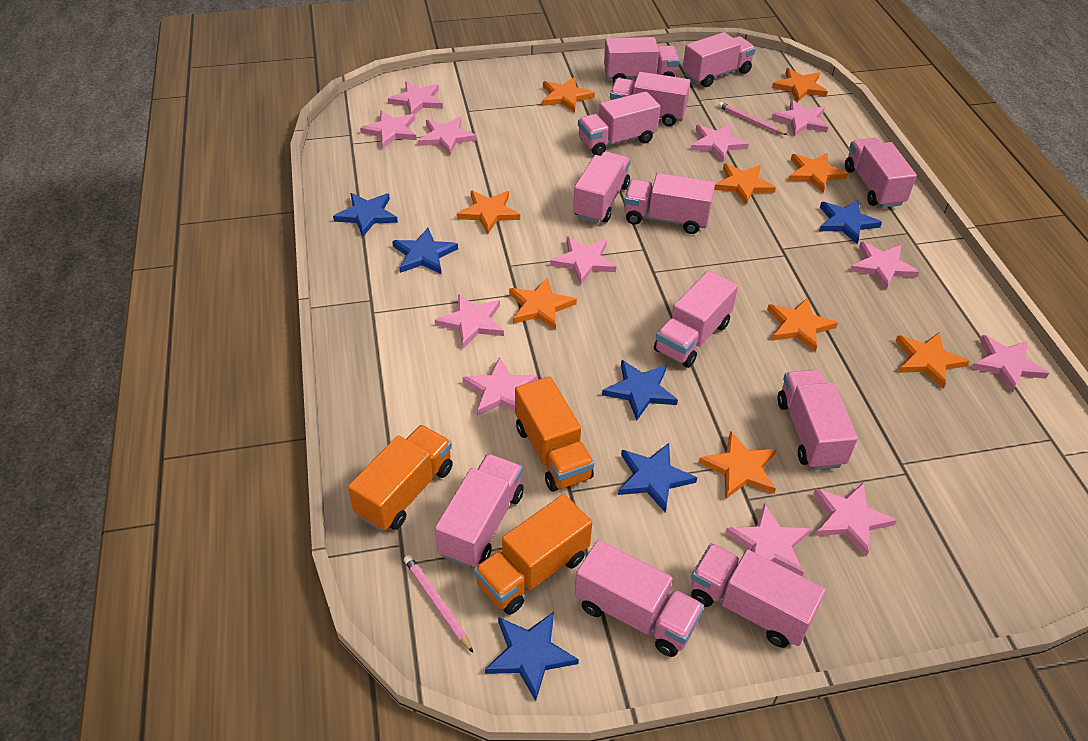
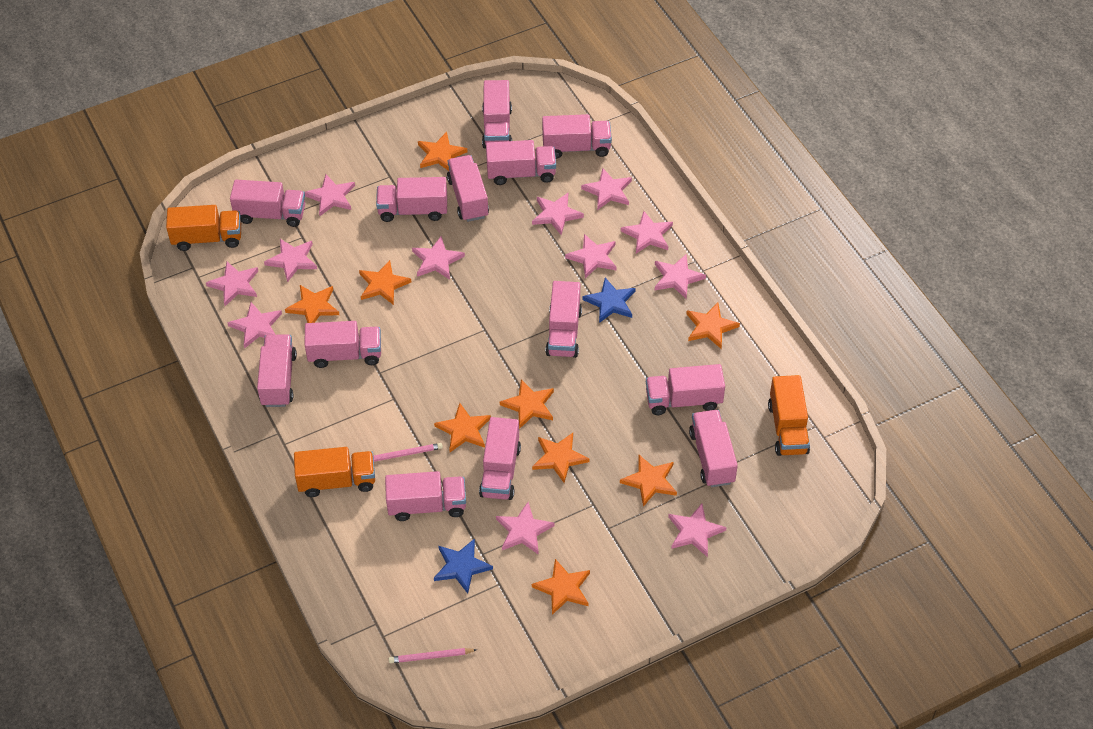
blue star: 6 -> 2
pink truck: 12 -> 13

